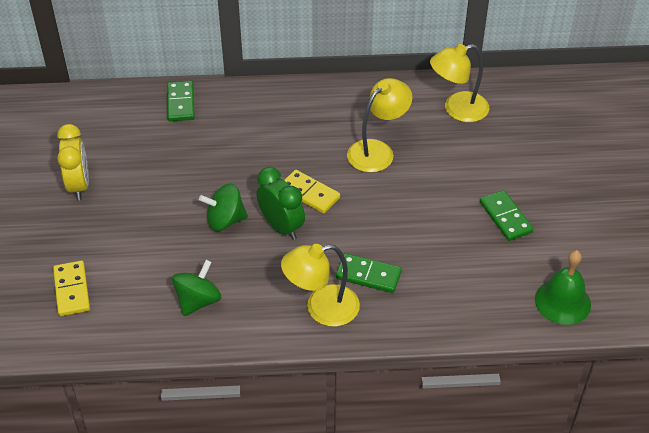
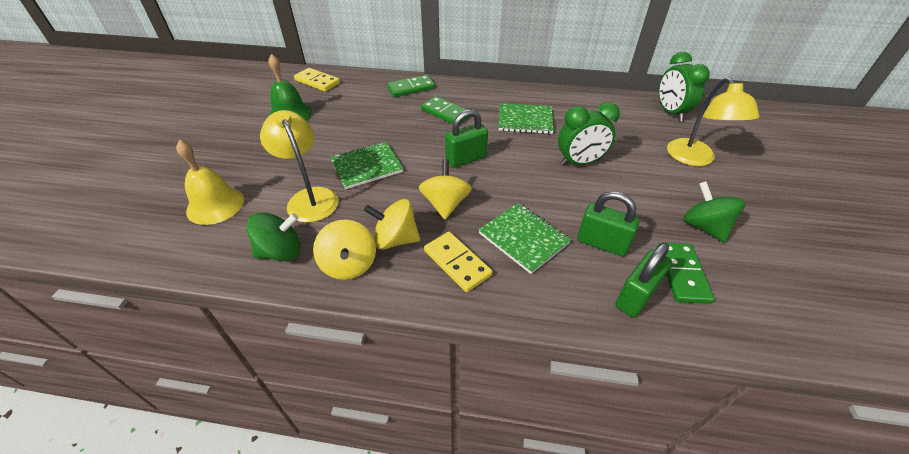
green clock: 1 -> 2
green notebook: 0 -> 3
green padlock: 0 -> 3
yellow bell: 0 -> 1
yellow clock: 1 -> 0
yellow lamp: 3 -> 2
yellow spinning top: 0 -> 3

